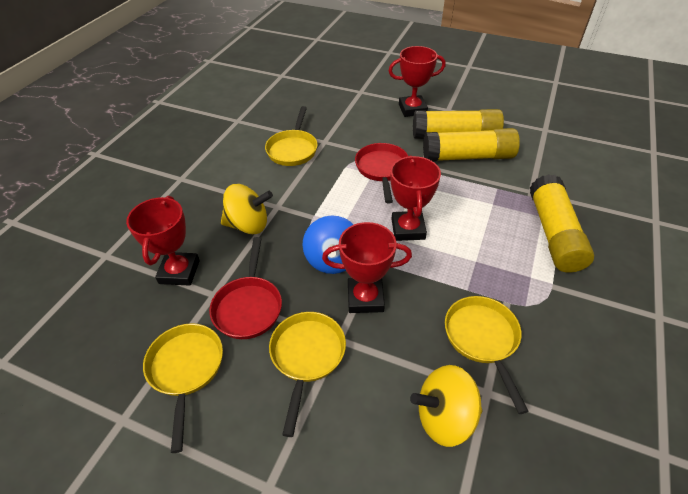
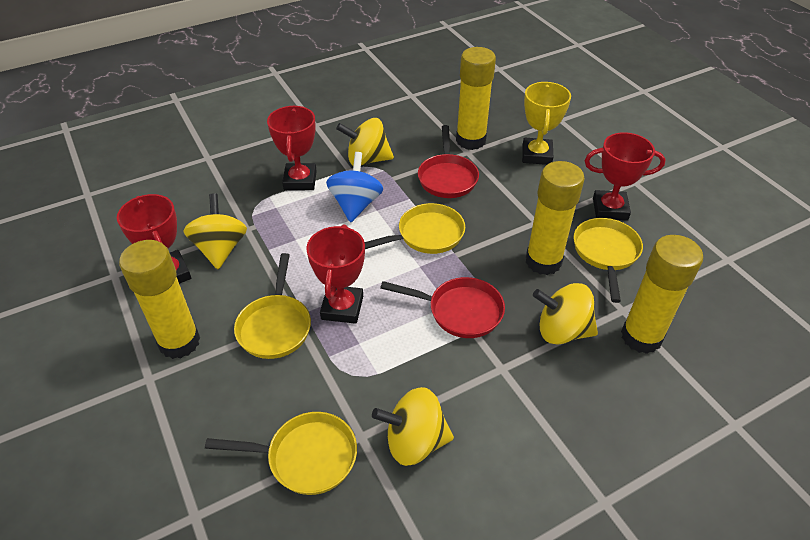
yellow glue stick: 3 -> 4
yellow spinning top: 2 -> 4
yellow trophy: 0 -> 1

